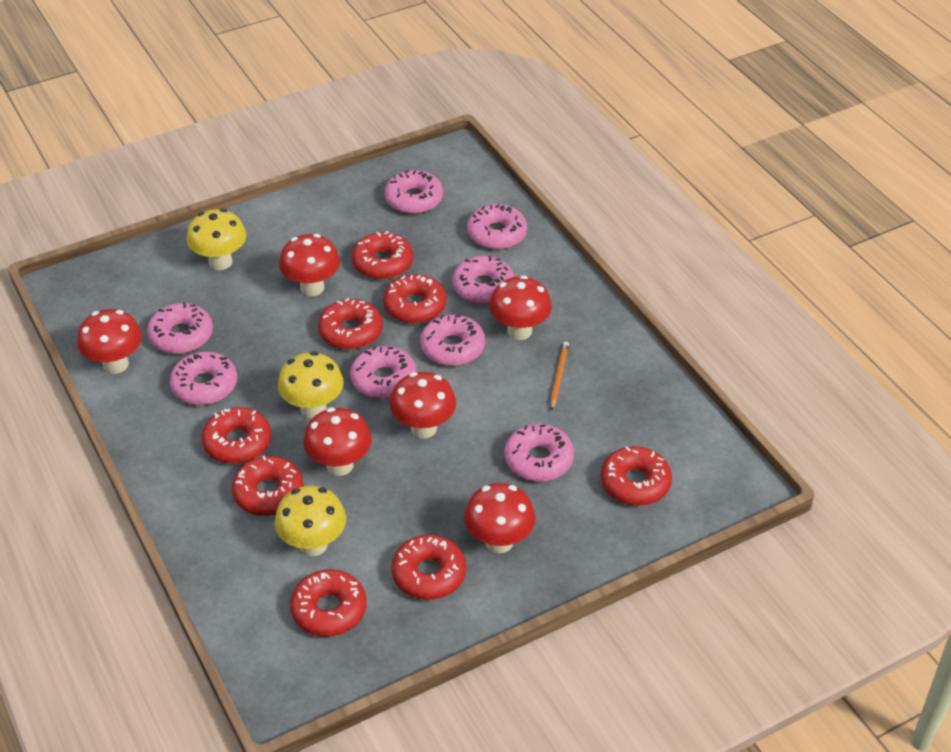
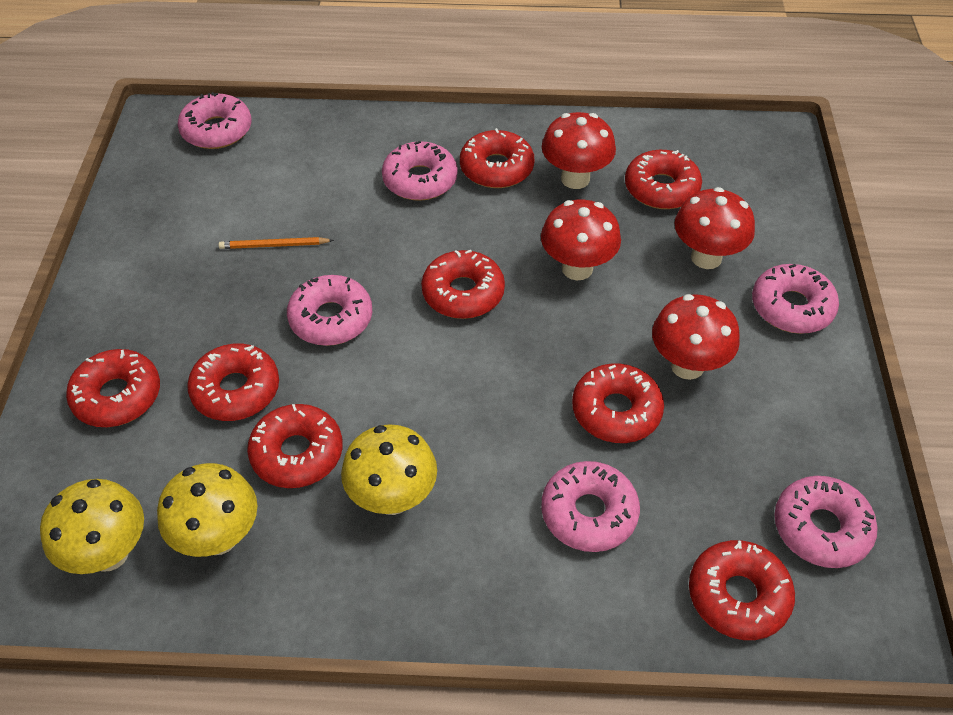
pink donut: 8 -> 6
red mushroom: 6 -> 4

